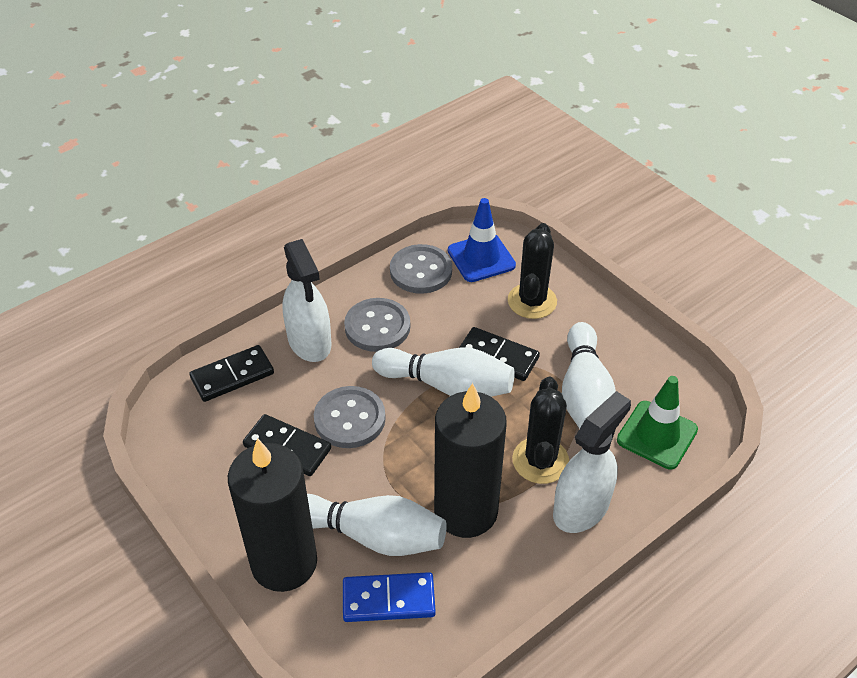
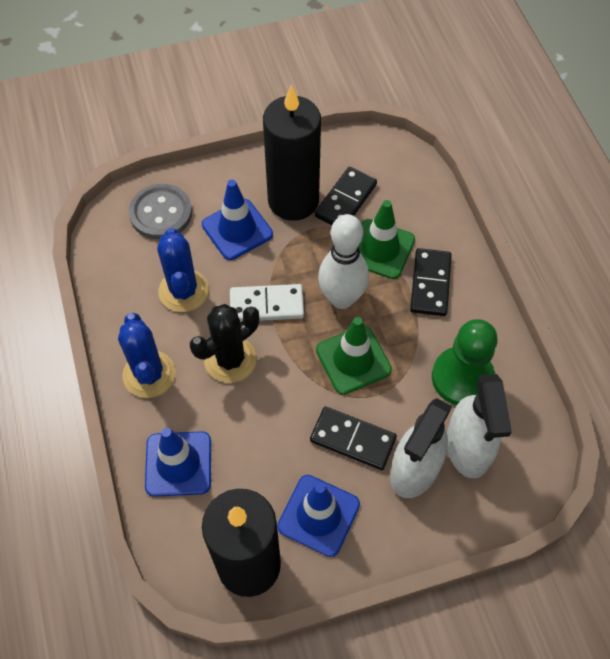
black cactus: 2 -> 1
blue cactus: 0 -> 2
blue domino: 1 -> 0
blue traffic cone: 1 -> 3
green pawn: 0 -> 1
green traffic cone: 1 -> 2
grey button: 3 -> 1
white bowling pin: 3 -> 1
white domino: 0 -> 1

